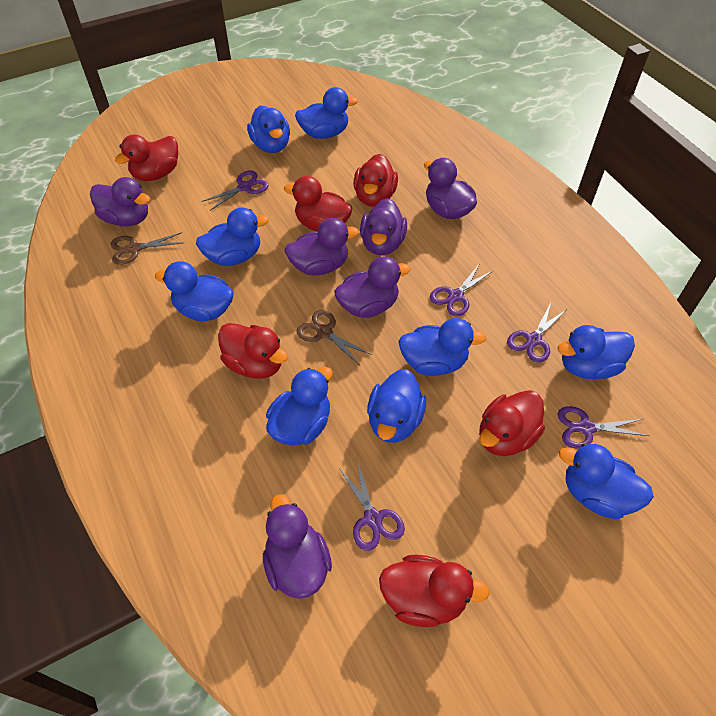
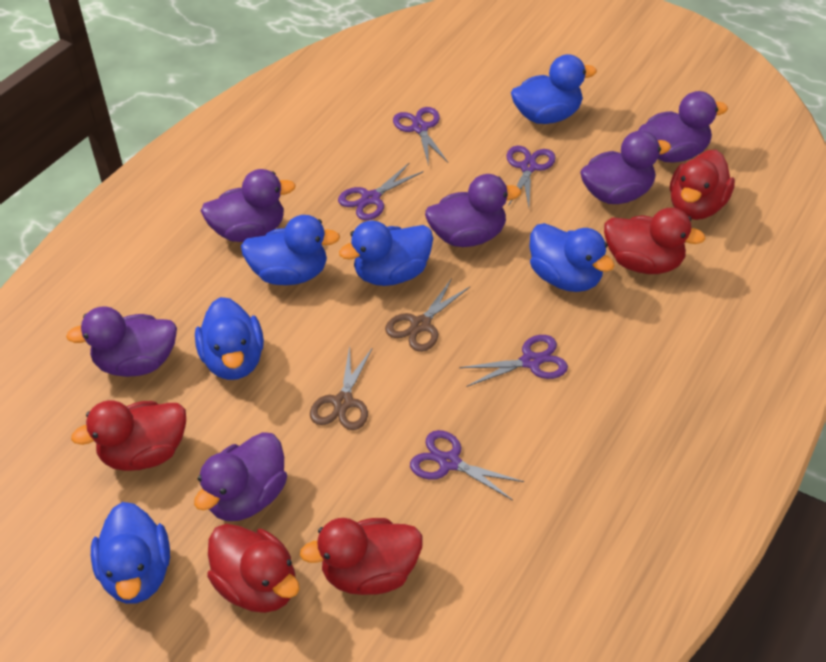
blue duck: 9 -> 6
red duck: 6 -> 5

